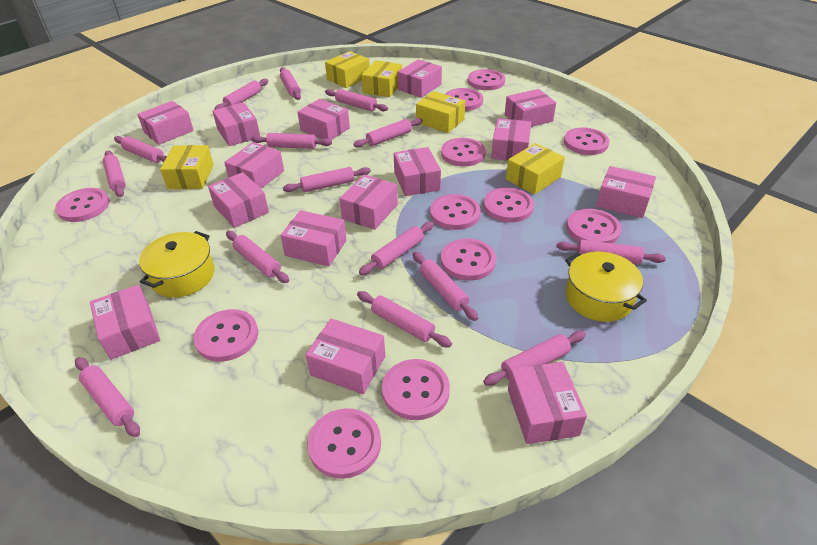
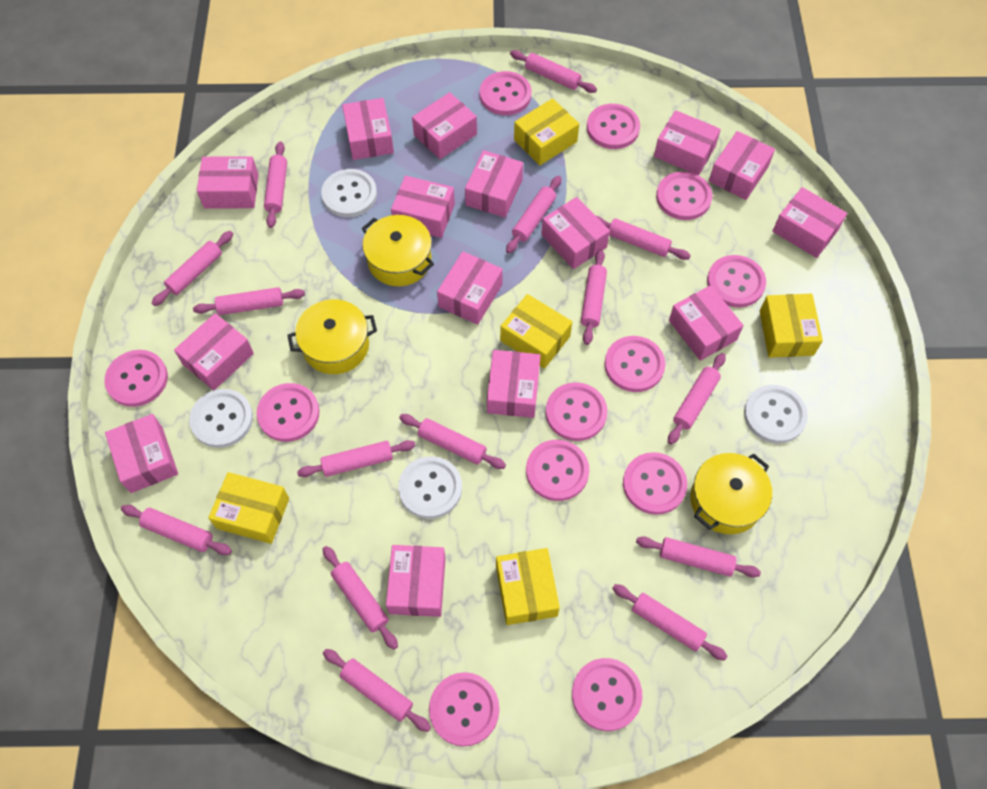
white button: 0 -> 4
yellow pot: 2 -> 3

